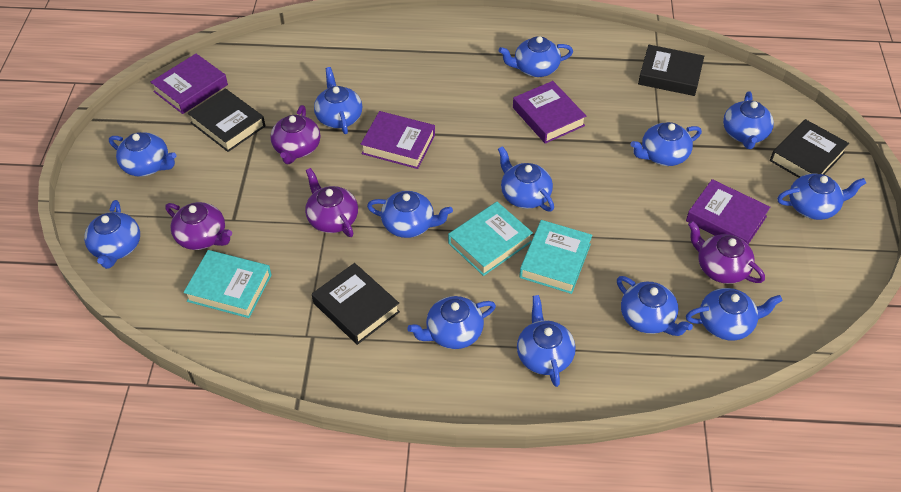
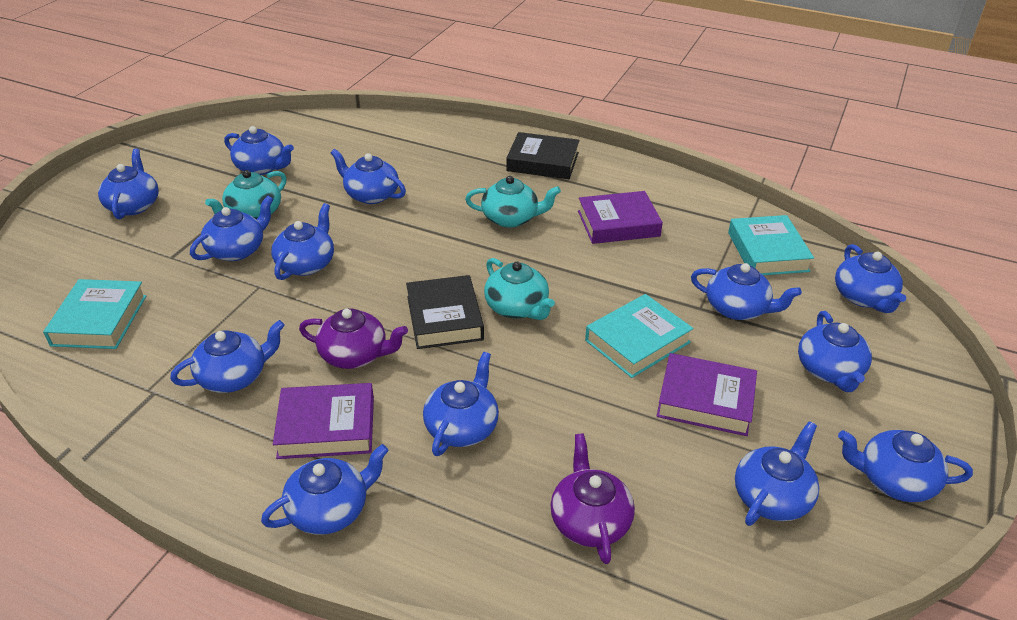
black book: 4 -> 2
purple book: 4 -> 3
purple teapot: 4 -> 2
turquoise teapot: 0 -> 3

